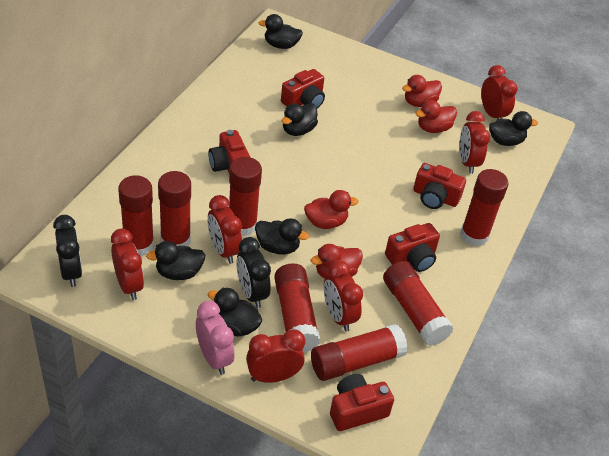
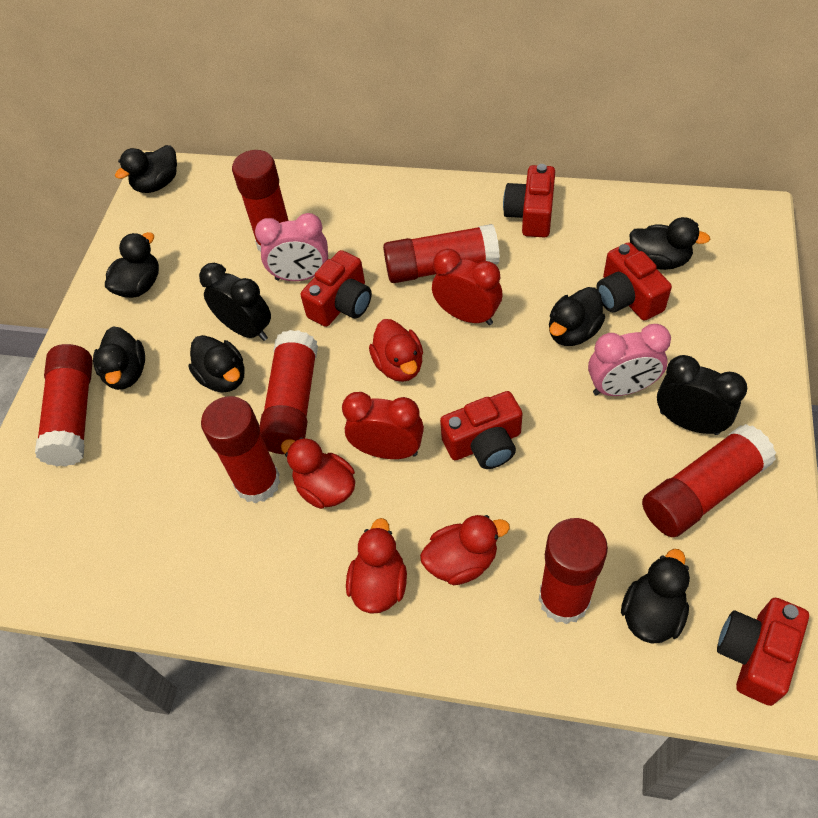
black duck: 6 -> 7
pink clock: 1 -> 2
red clock: 6 -> 2

